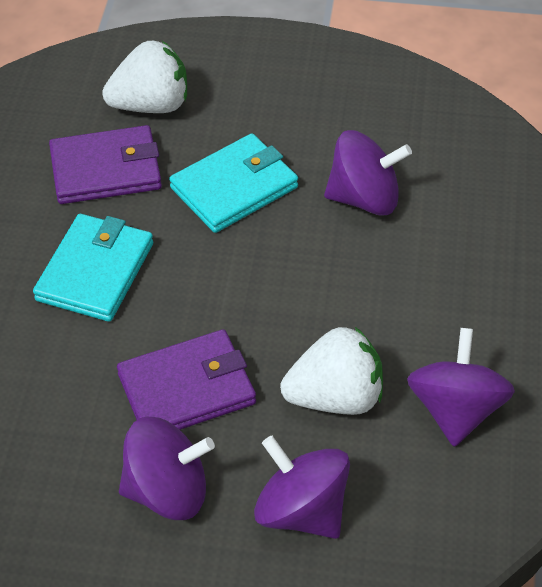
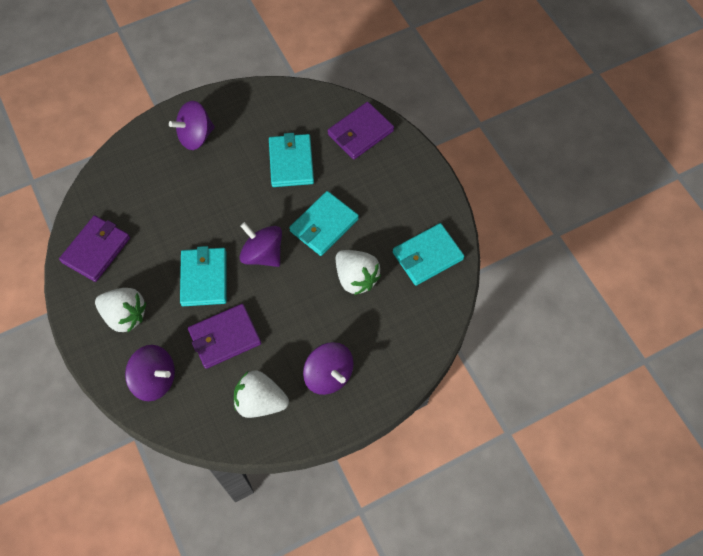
purple wallet: 2 -> 3
turquoise wallet: 2 -> 4
white strawberry: 2 -> 3

